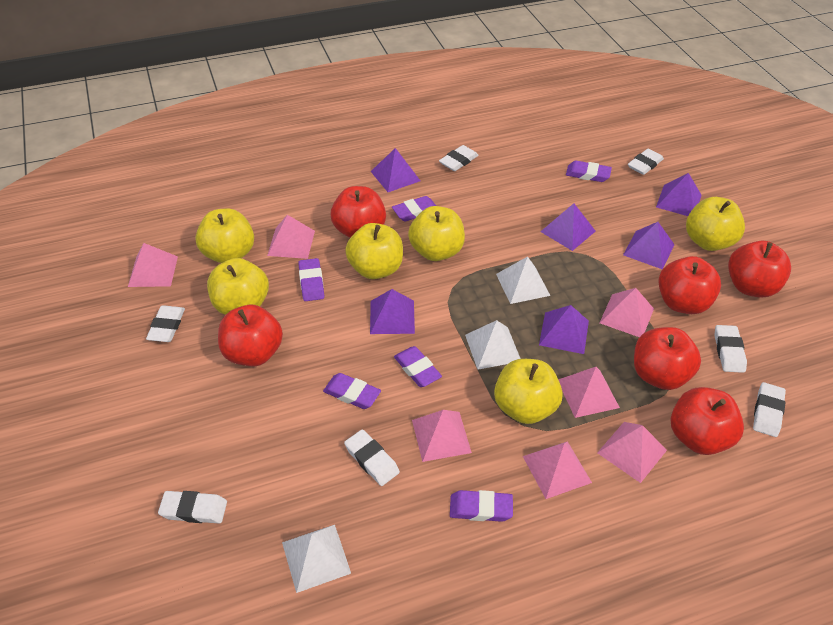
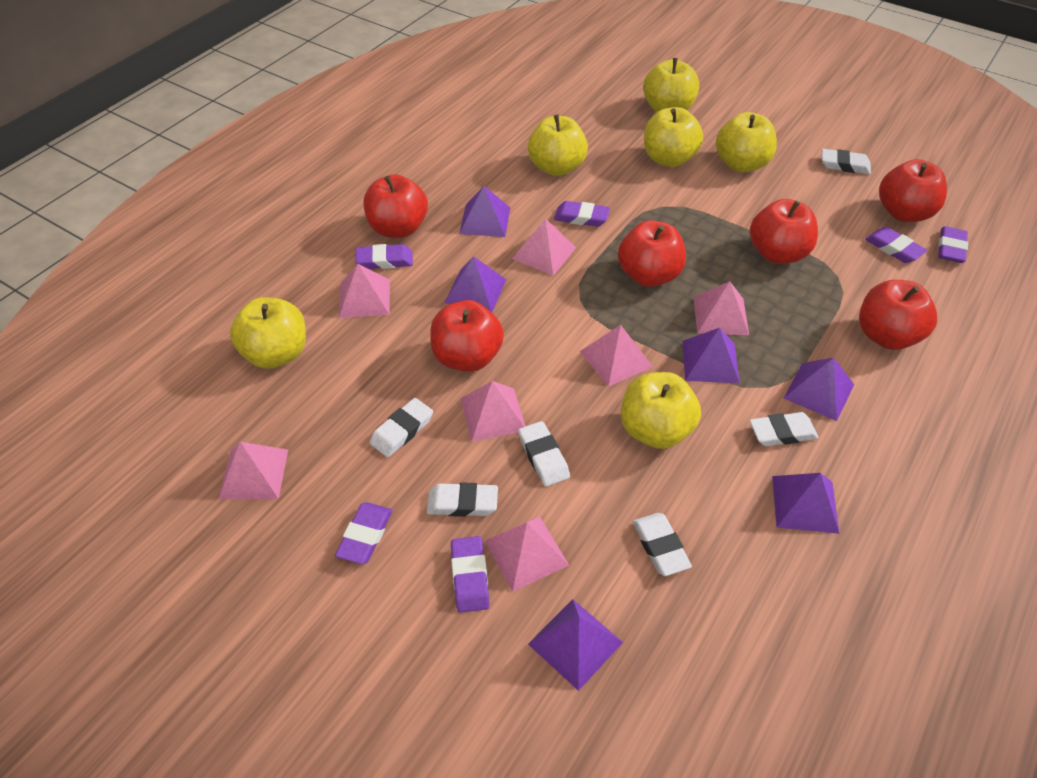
white eraser: 7 -> 6
white pyramid: 3 -> 0

